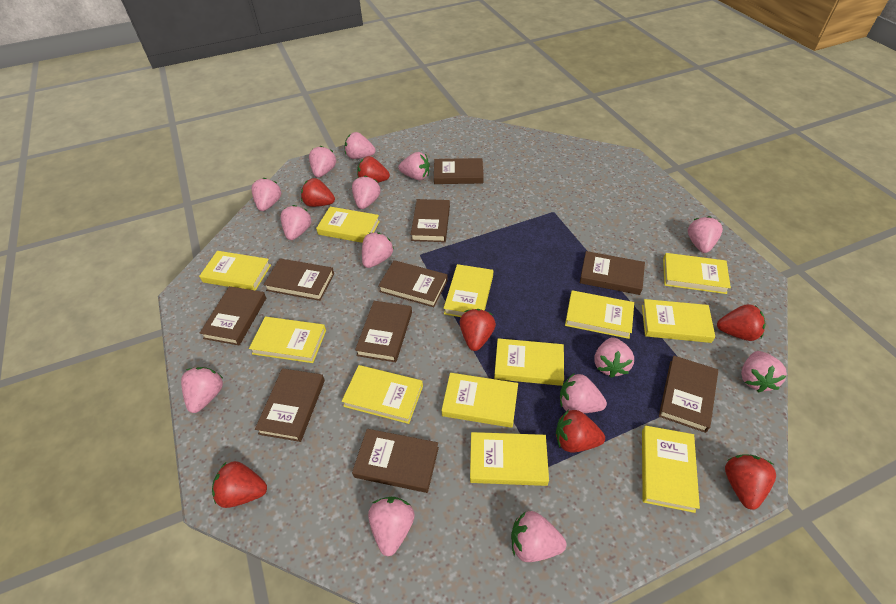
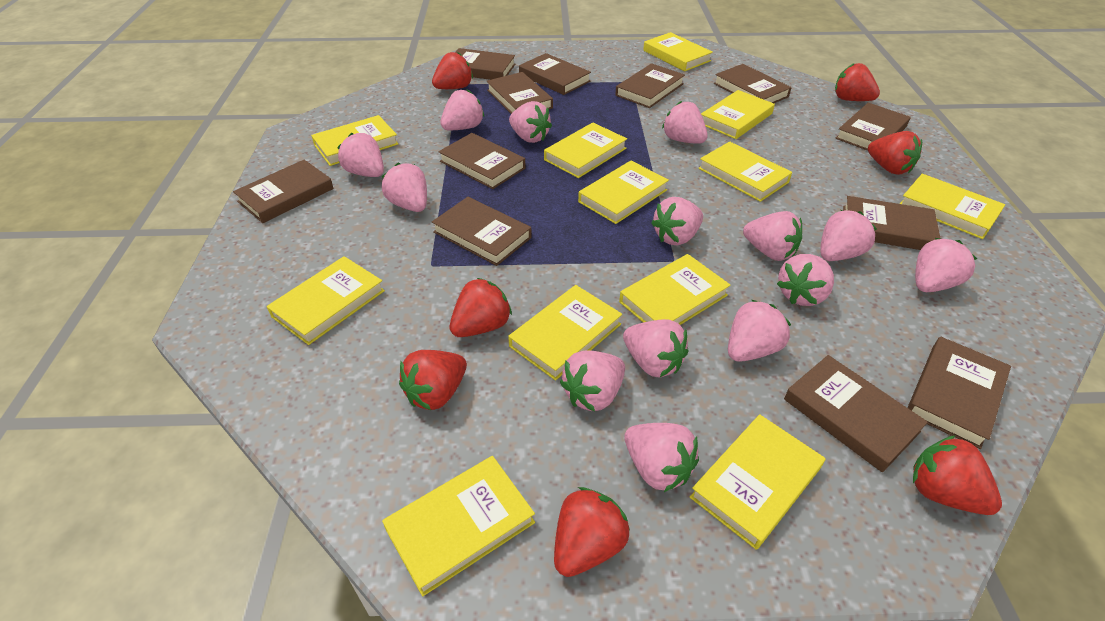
brown book: 10 -> 12

